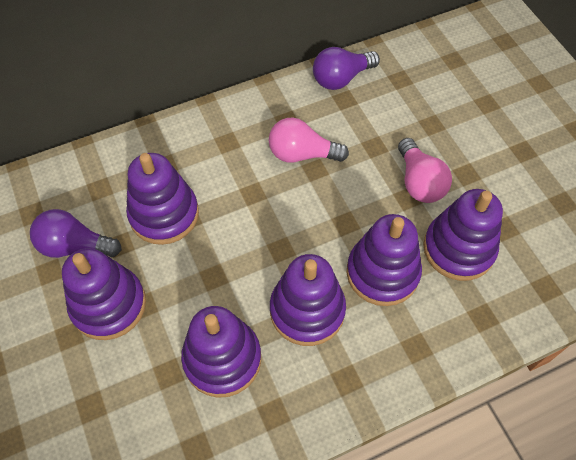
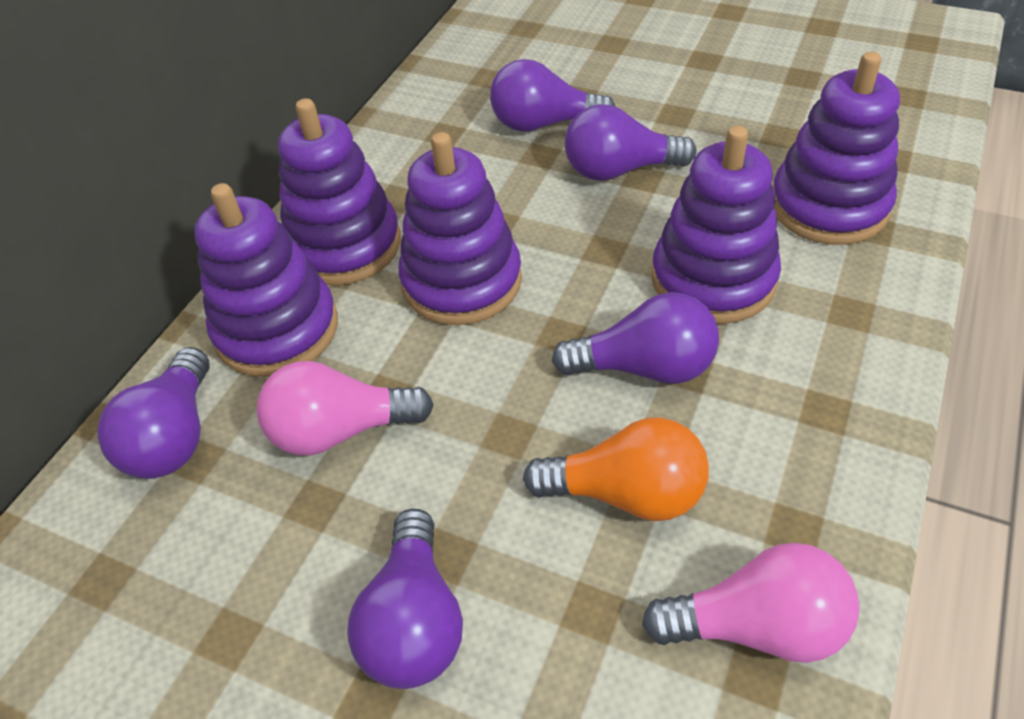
orange light bulb: 0 -> 1
purple light bulb: 2 -> 5
purple stacking toy: 6 -> 5

